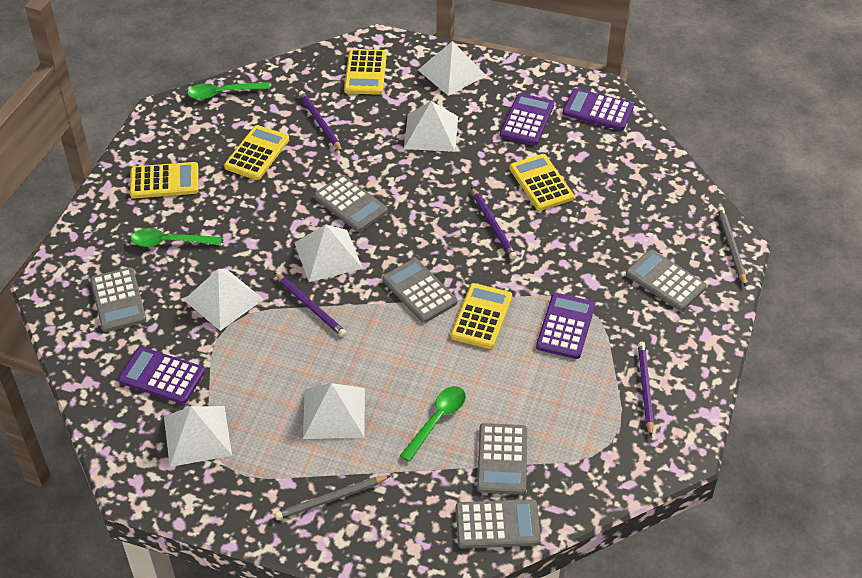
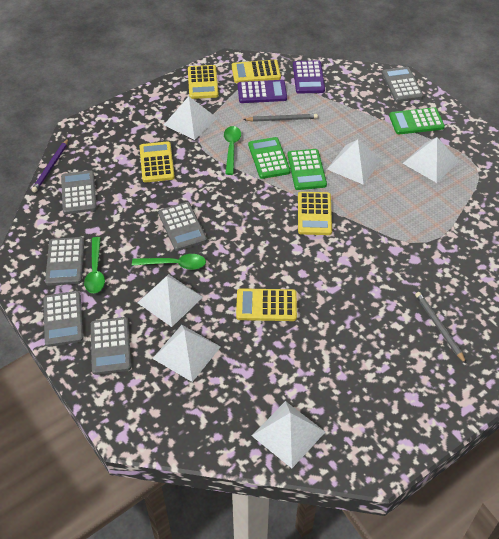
green calculator: 0 -> 3
purple calculator: 4 -> 2
purple pencil: 4 -> 1

